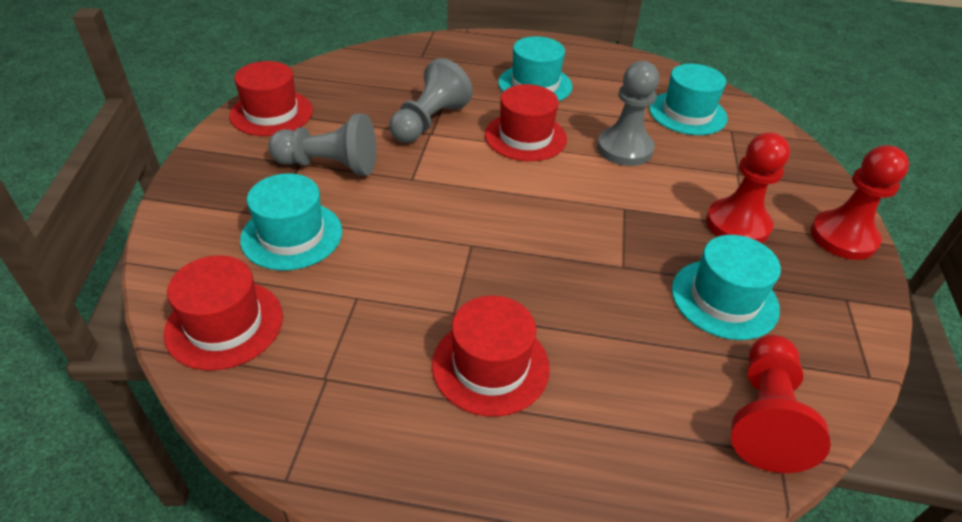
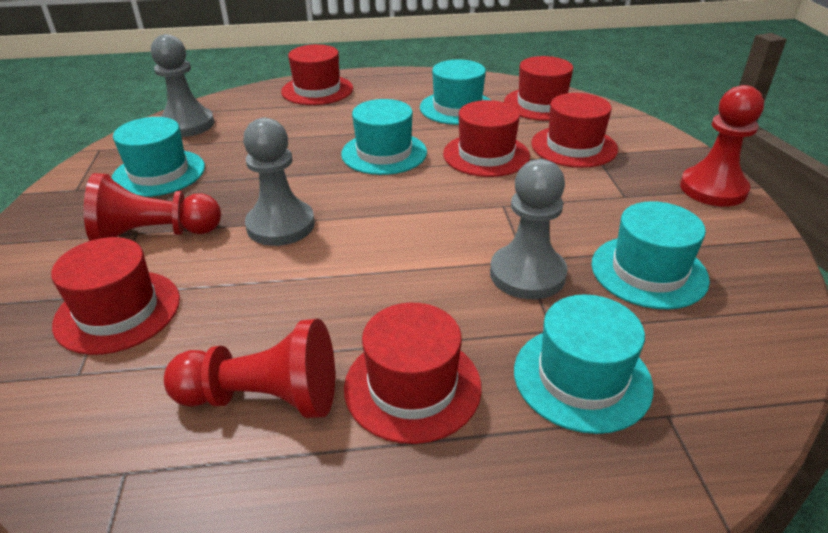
red hat: 4 -> 6
turquoise hat: 4 -> 5

